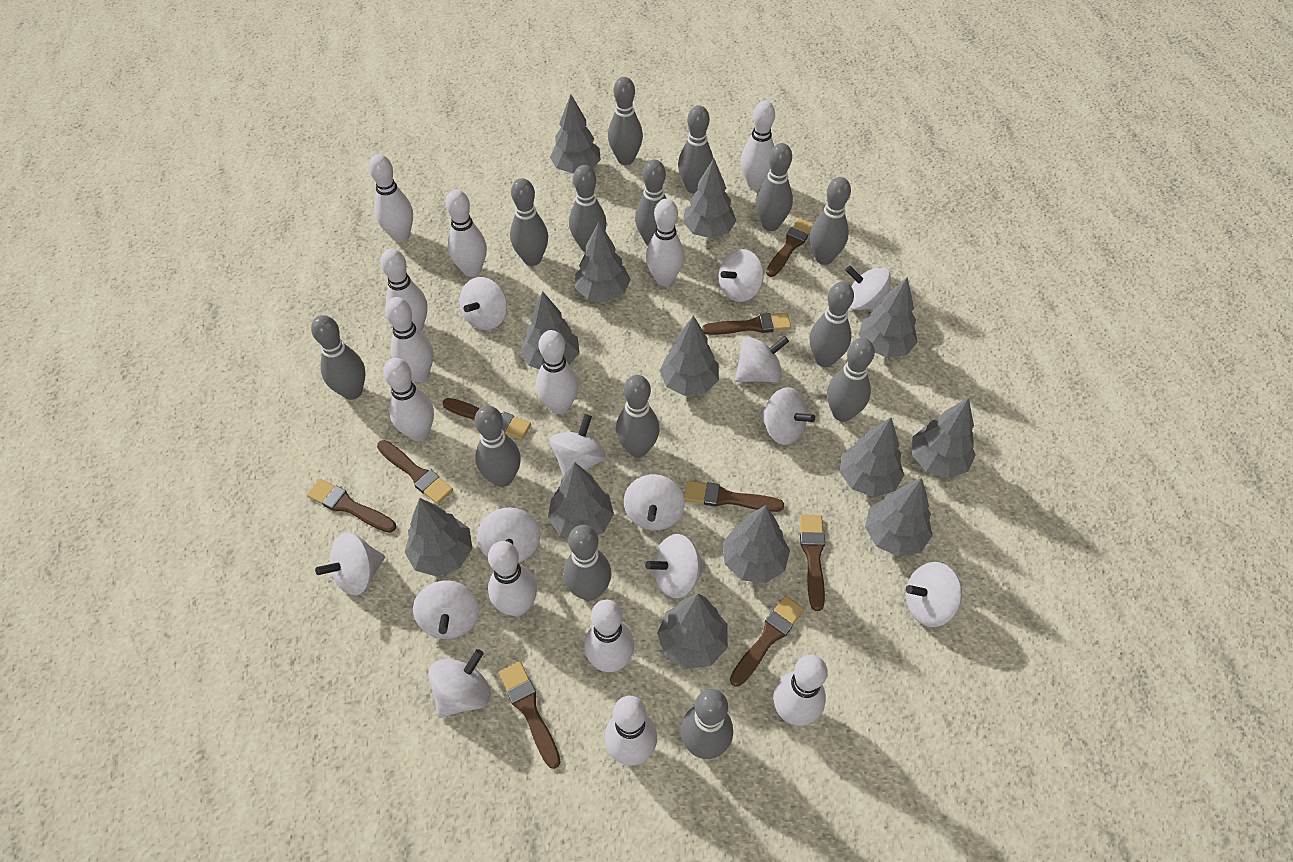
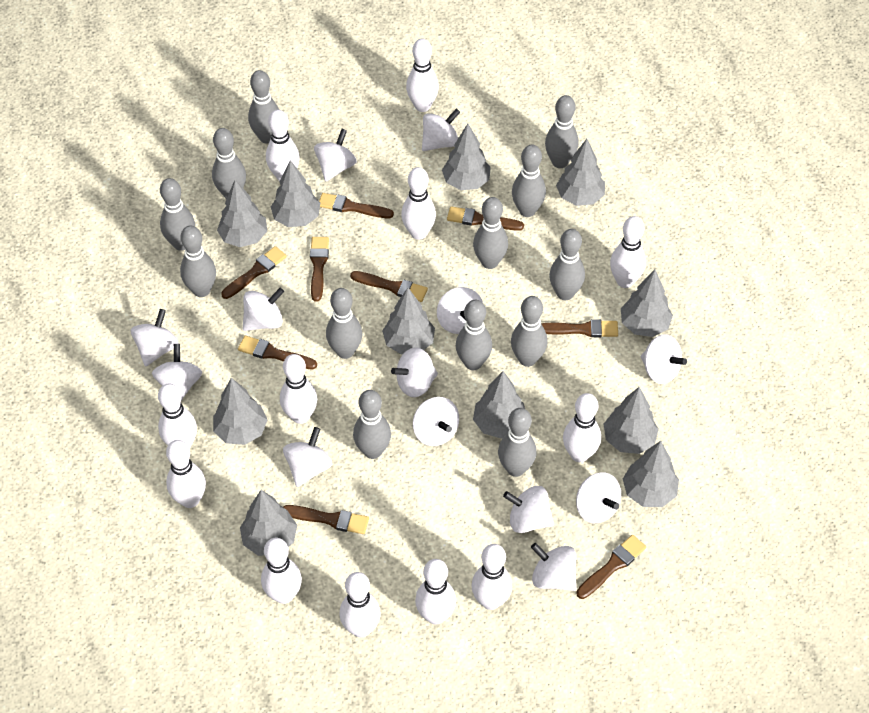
grey bowling pin: 14 -> 13
grey tree: 13 -> 11

